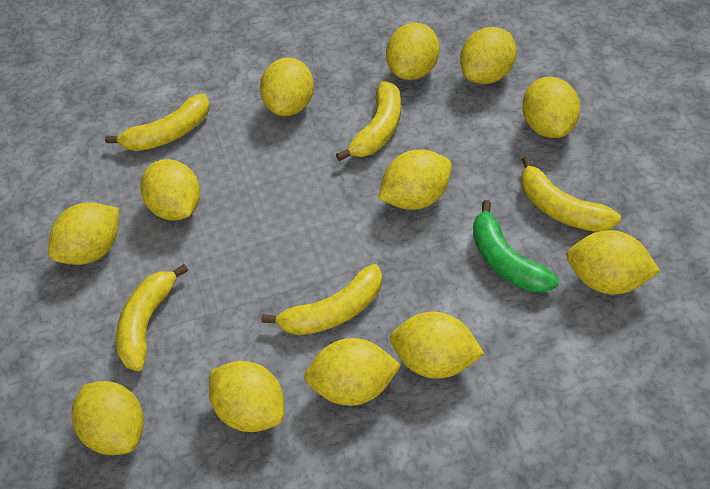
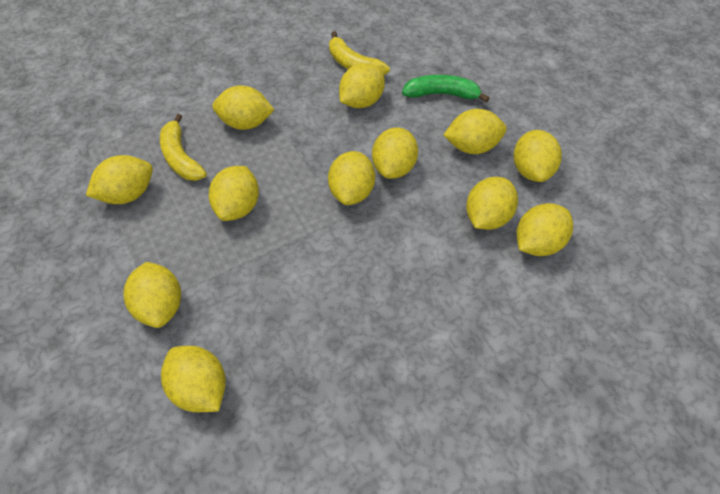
yellow banana: 5 -> 2

